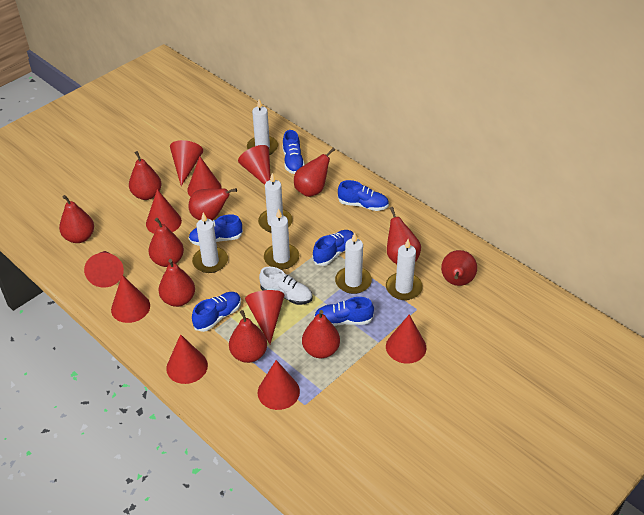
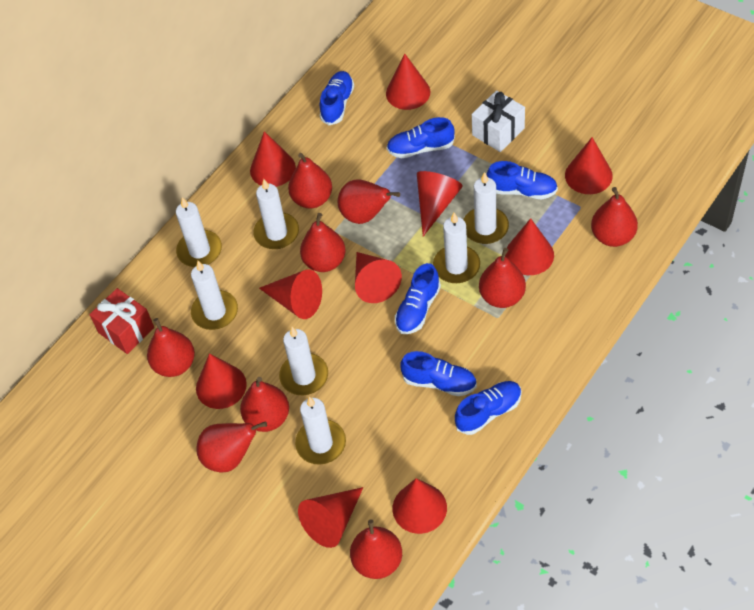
red gift: 0 -> 1
red pear: 10 -> 9
white candle: 6 -> 7
white gift: 0 -> 1
white shoe: 1 -> 0

